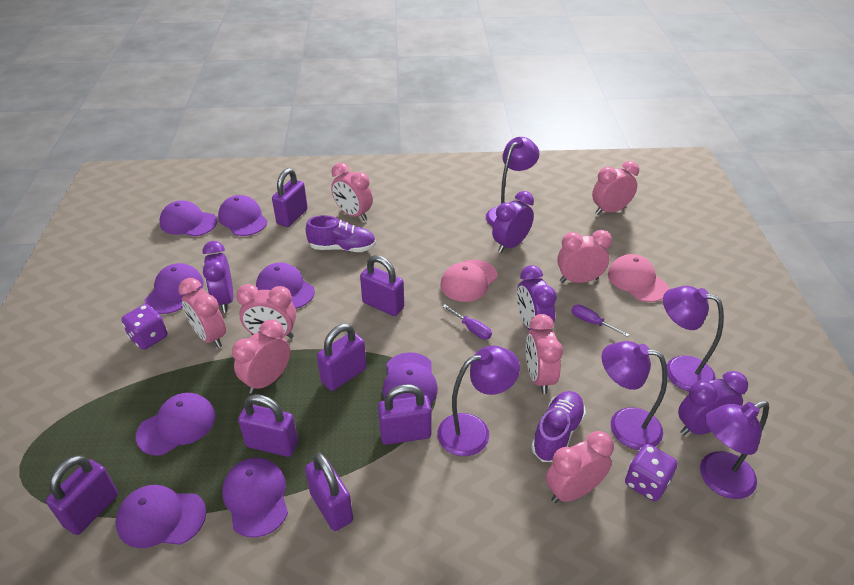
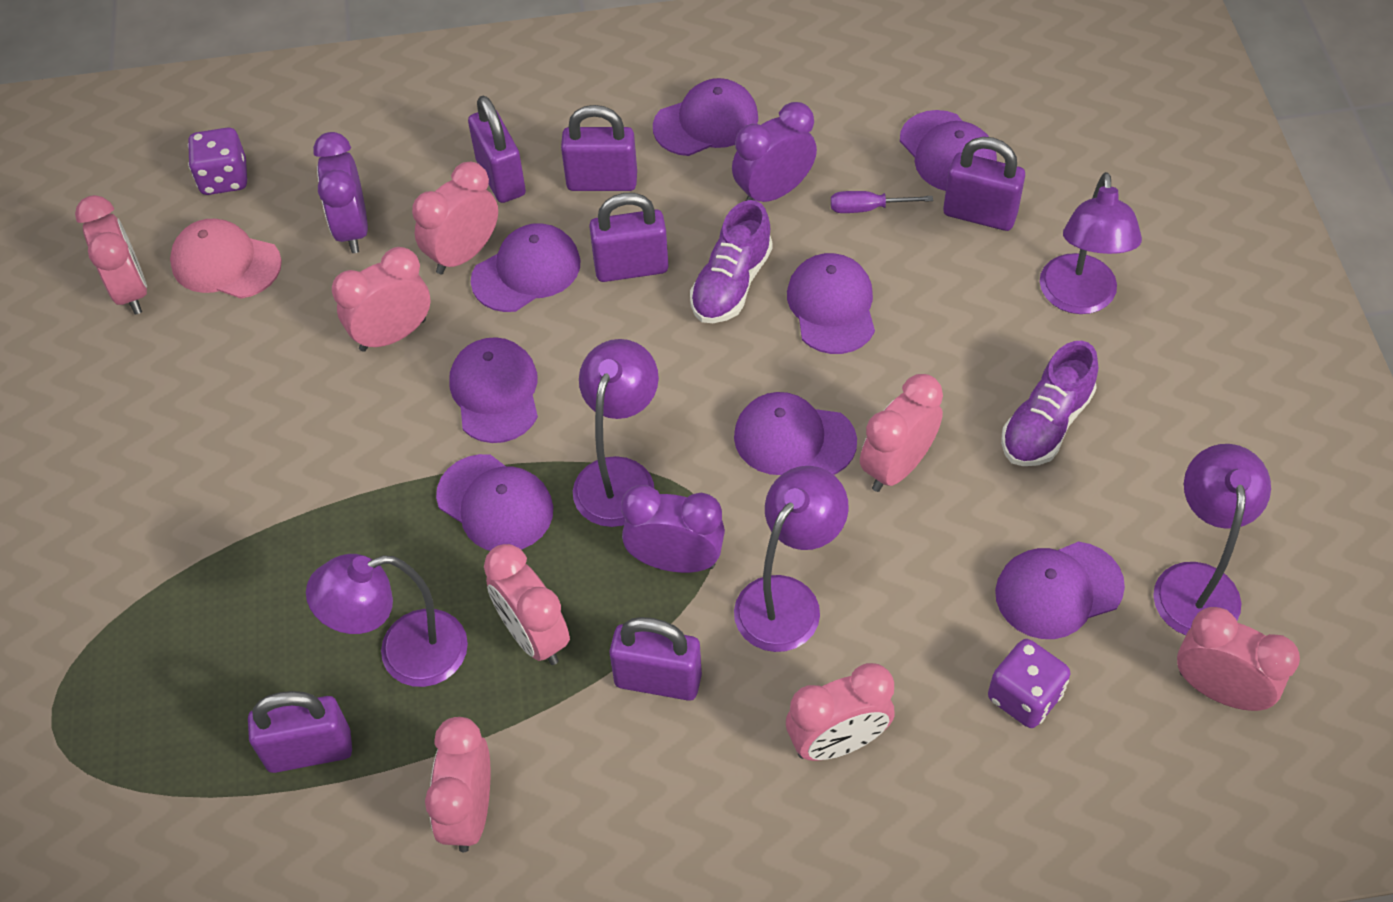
pink cap: 2 -> 1
purple clock: 4 -> 3
purple padlock: 7 -> 6
purple screwdriver: 2 -> 1

